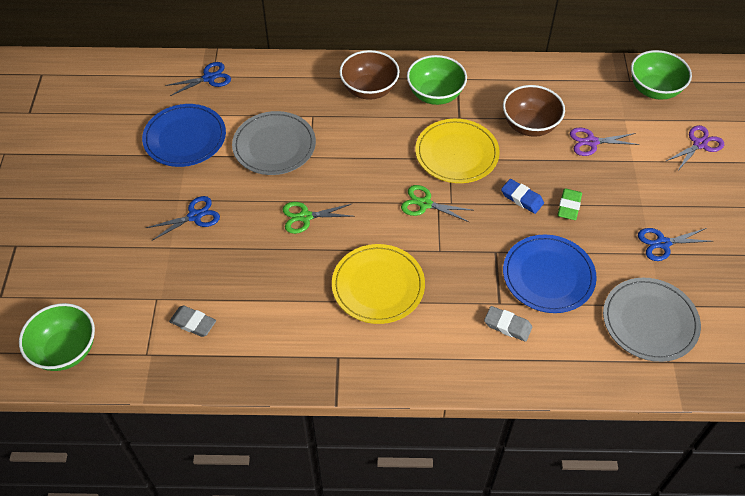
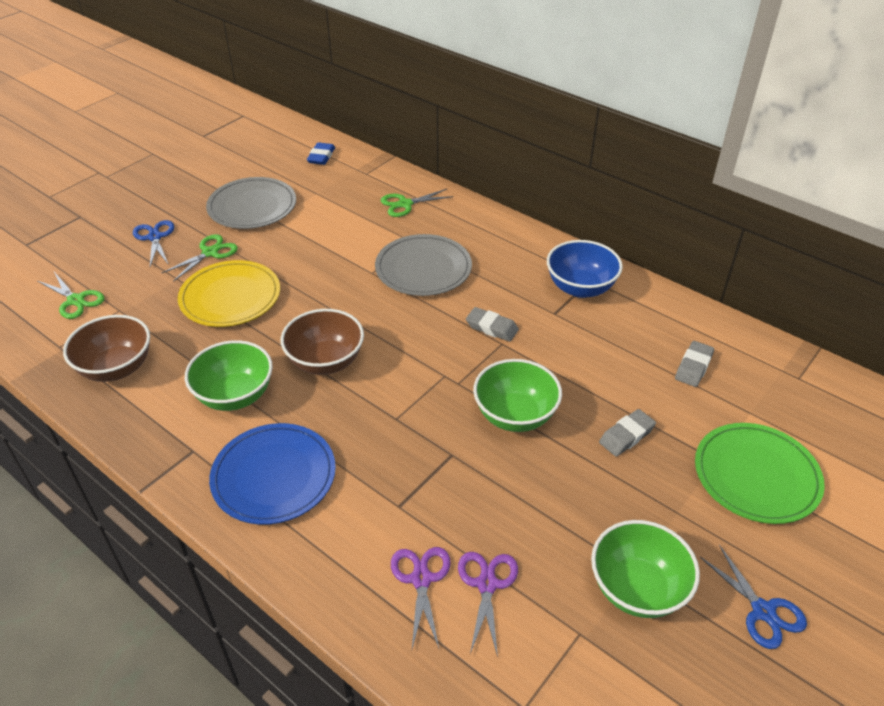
blue bowl: 0 -> 1
blue plate: 2 -> 1
blue scissors: 3 -> 2
green eraser: 1 -> 0
green plate: 0 -> 1
green scissors: 2 -> 3
grey eraser: 2 -> 3
yellow plate: 2 -> 1

